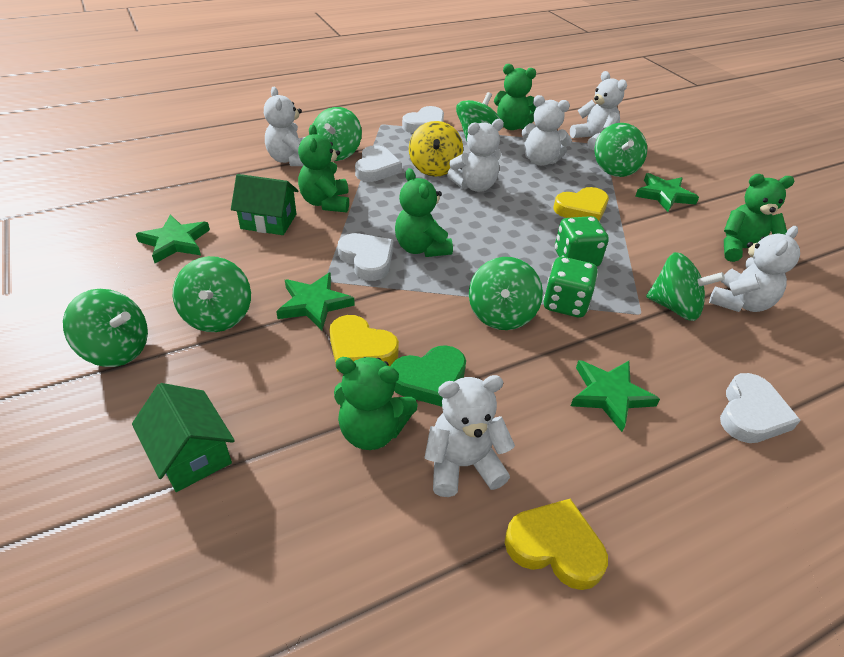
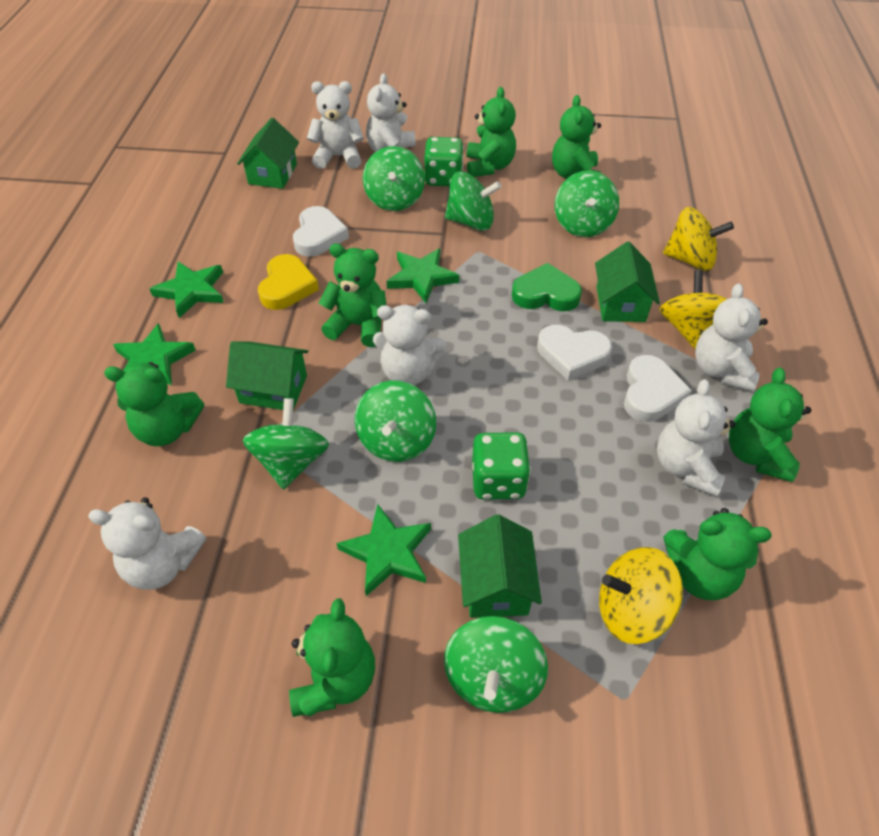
green house: 2 -> 4
green spinning top: 7 -> 6
green teddy bear: 5 -> 7
white heart: 4 -> 3
yellow heart: 3 -> 1
yellow spinning top: 1 -> 3

